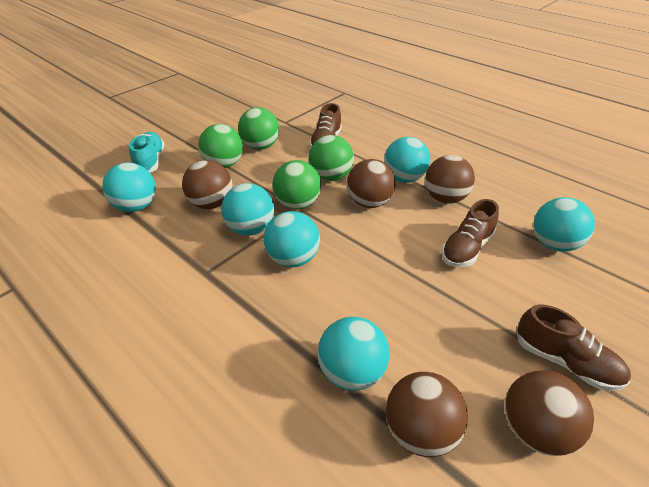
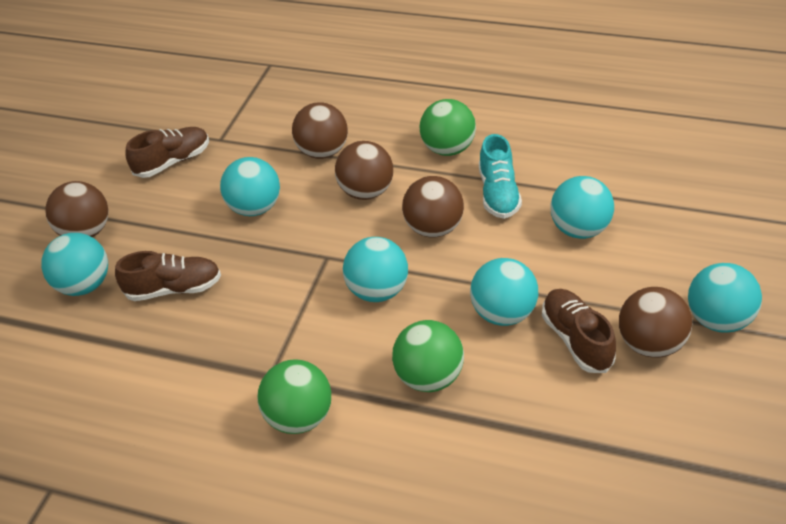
green ball: 4 -> 3

